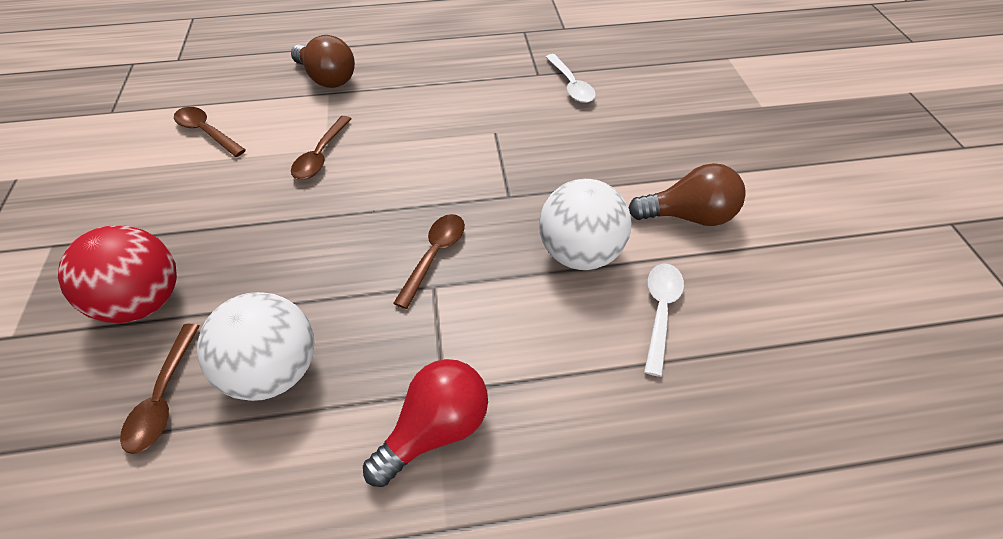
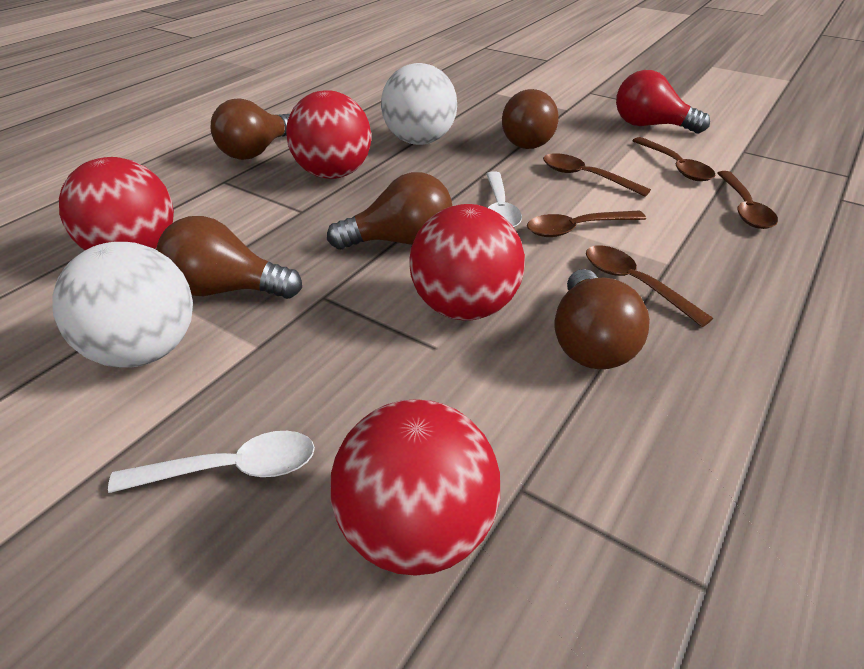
brown light bulb: 2 -> 5
brown spoon: 4 -> 5
red ball: 1 -> 4

